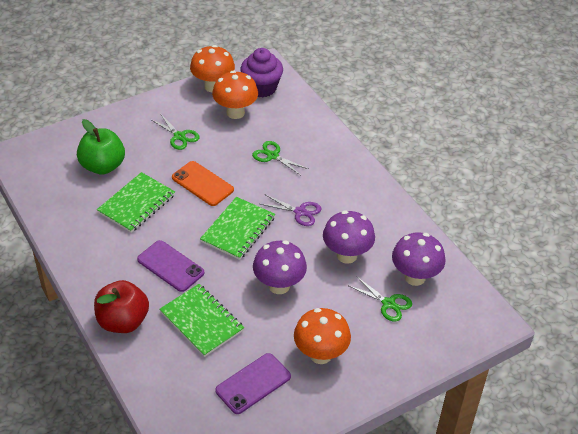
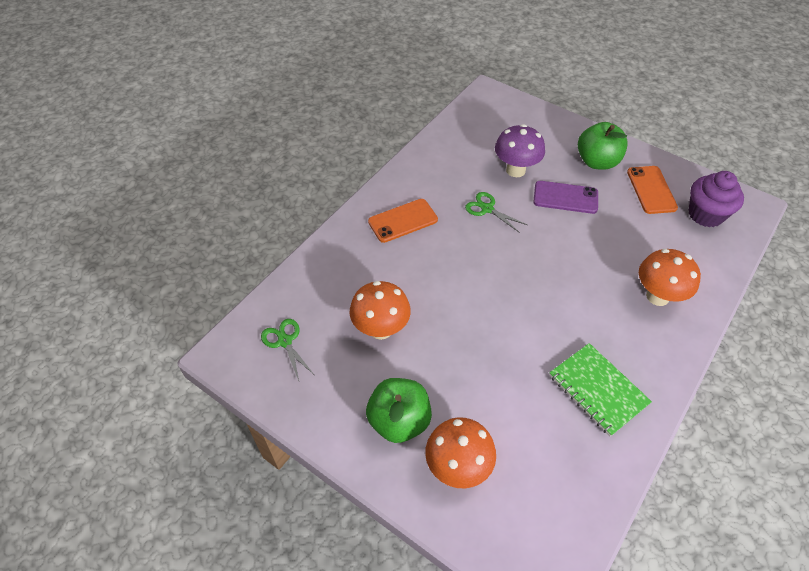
green apple: 1 -> 2
green notebook: 3 -> 1
green scissors: 3 -> 2
orange phone: 1 -> 2
purple mushroom: 3 -> 1
purple phone: 2 -> 1
purple scissors: 1 -> 0
red apple: 1 -> 0

